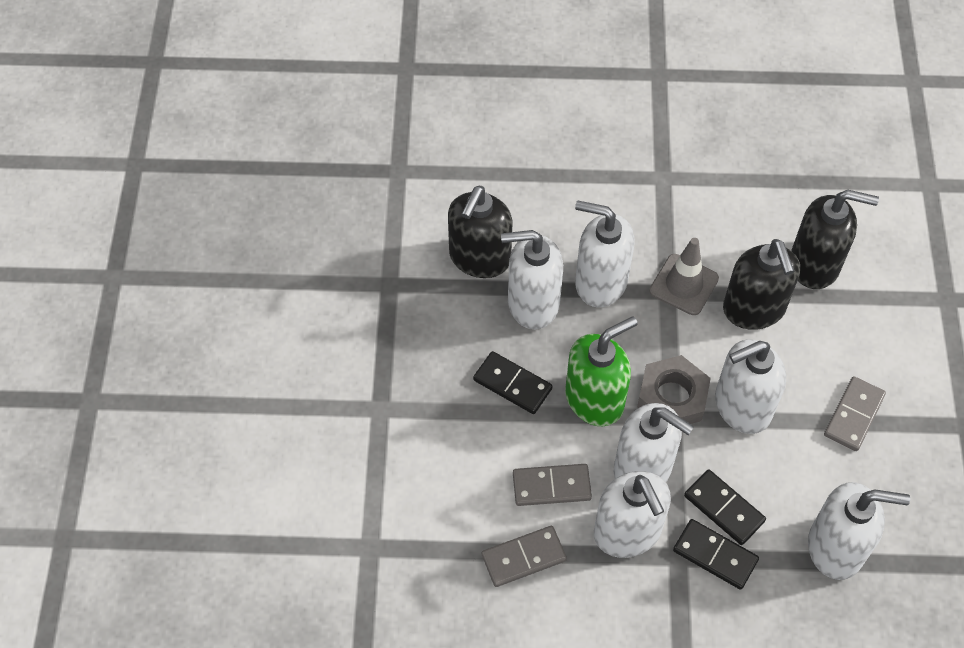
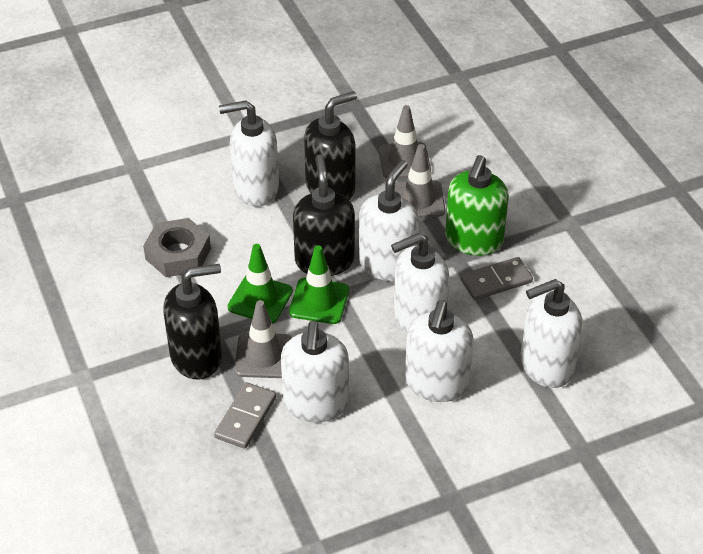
black domino: 3 -> 0
green traffic cone: 0 -> 2
grey domino: 3 -> 2
grey traffic cone: 1 -> 3

